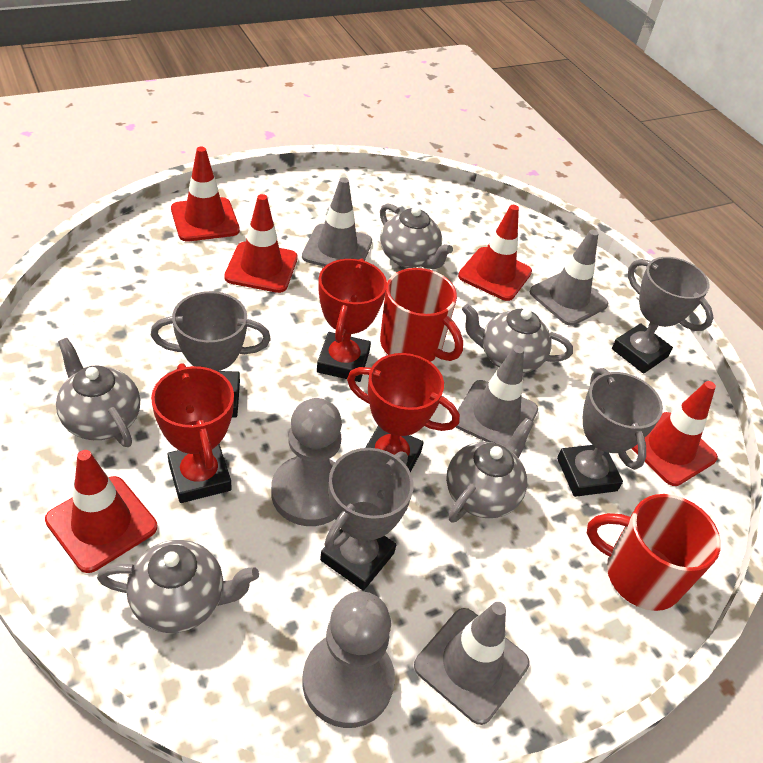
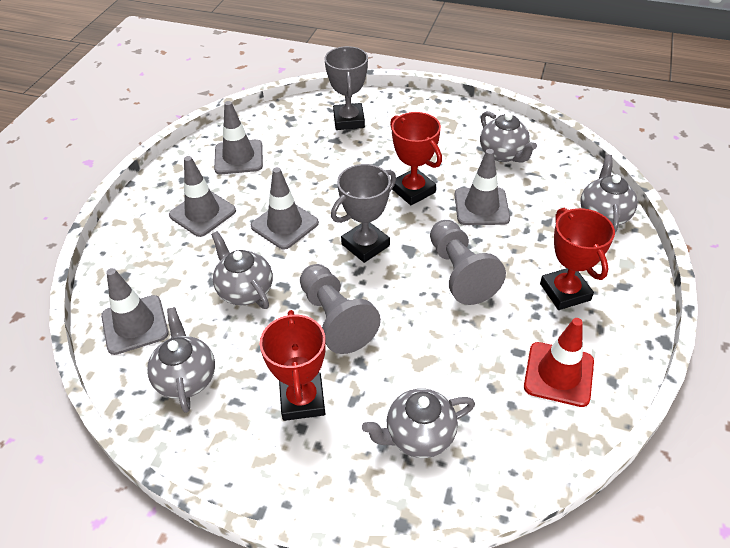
grey traffic cone: 4 -> 5
grey trophy: 4 -> 2
red mug: 2 -> 0
red traffic cone: 5 -> 1

